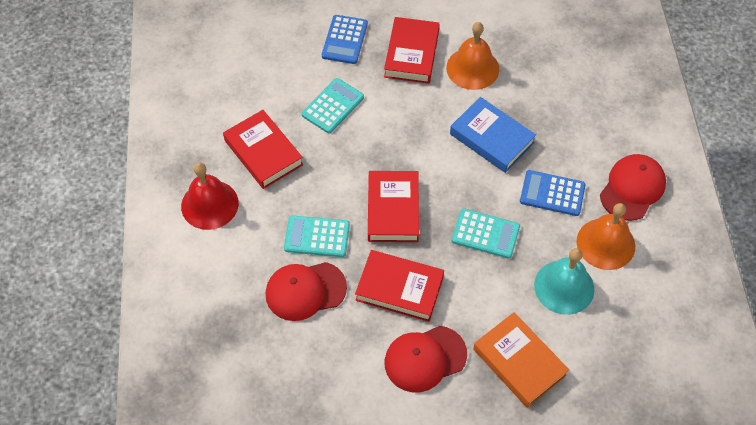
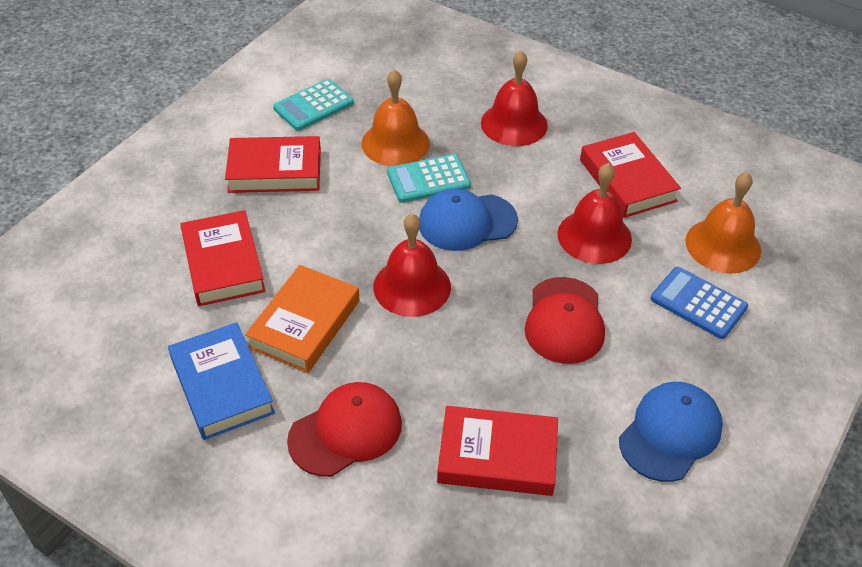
blue calculator: 2 -> 1
blue cap: 0 -> 2
red bell: 1 -> 3
red cap: 3 -> 2
turquoise bell: 1 -> 0
turquoise calculator: 3 -> 2

